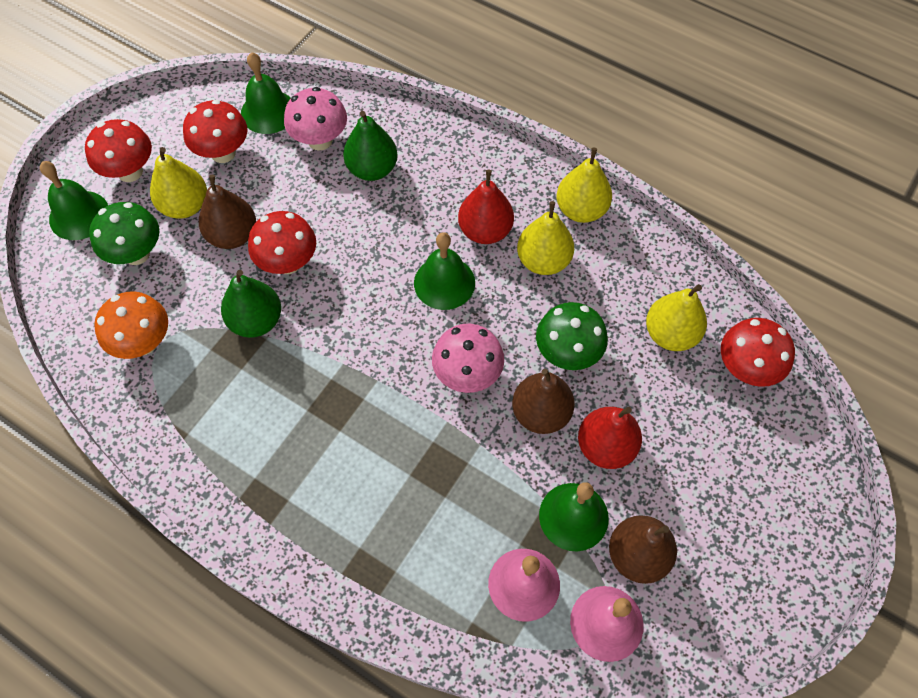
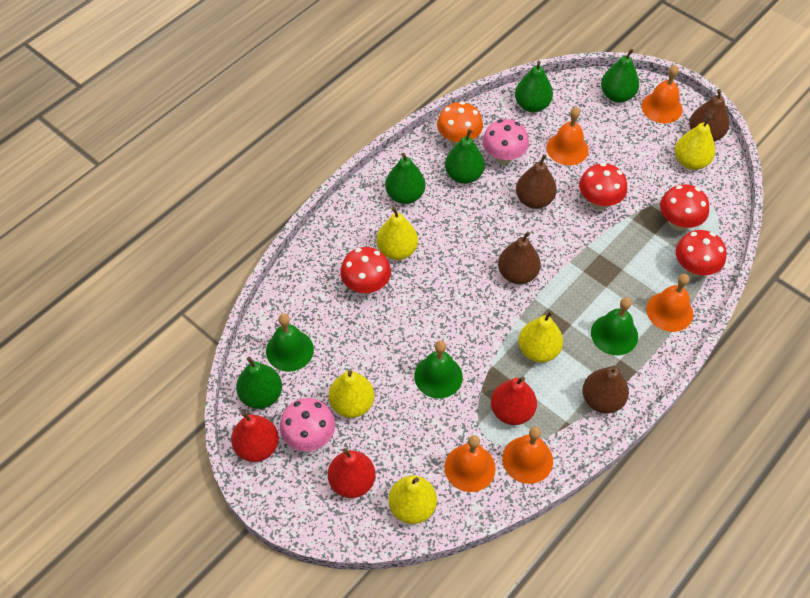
brown pear: 3 -> 4
green bell: 4 -> 3
green mushroom: 2 -> 0
green pear: 2 -> 5
orange bell: 0 -> 5
pink bell: 2 -> 0
red pear: 2 -> 3
yellow pear: 4 -> 5

